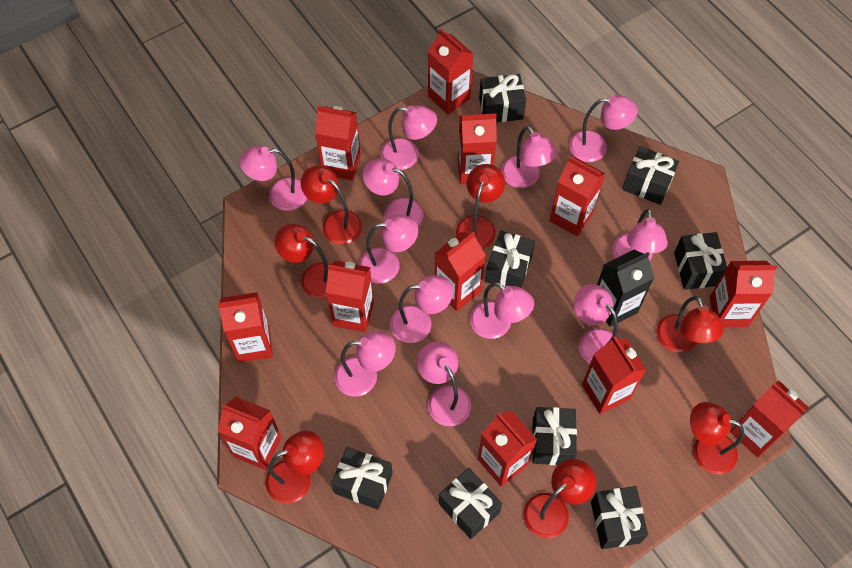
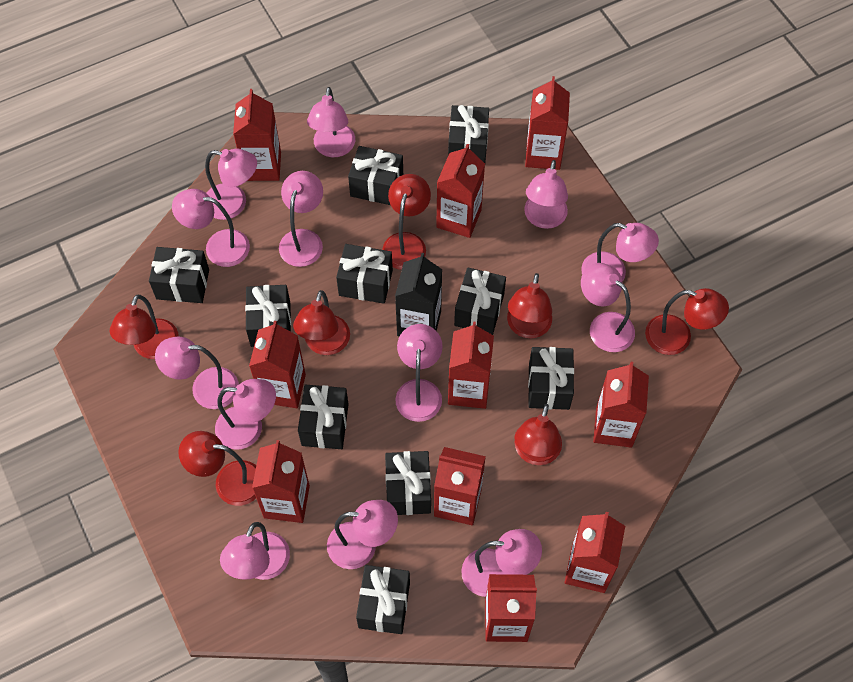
black gift: 8 -> 10
pink lamp: 12 -> 13
red carton: 12 -> 10

